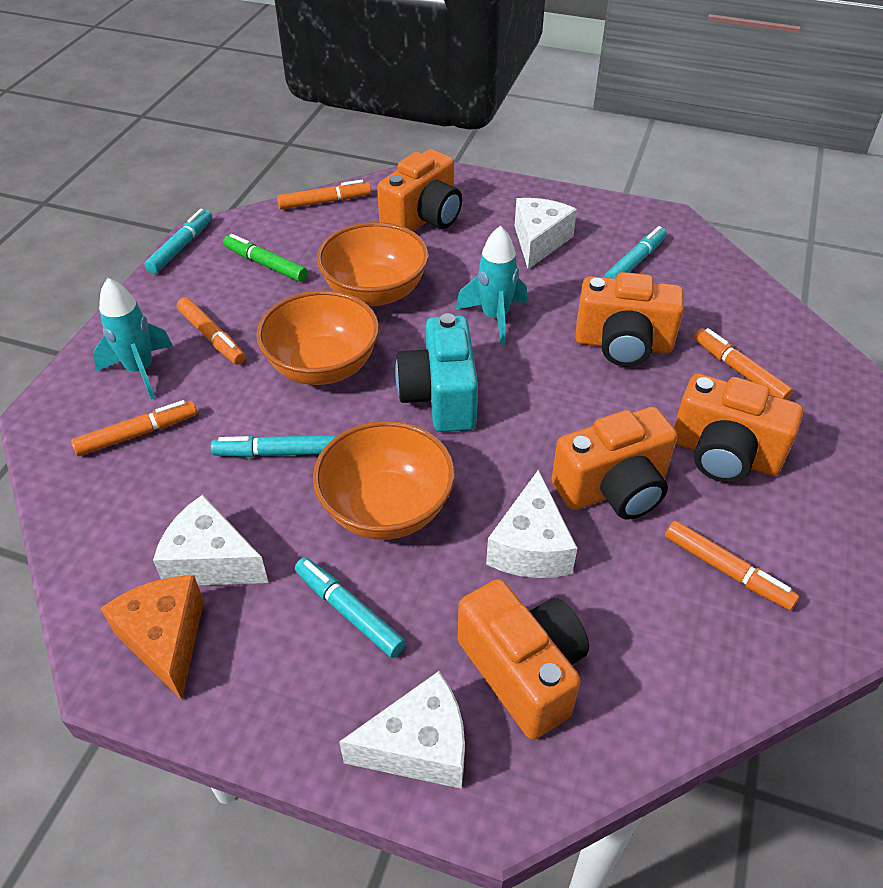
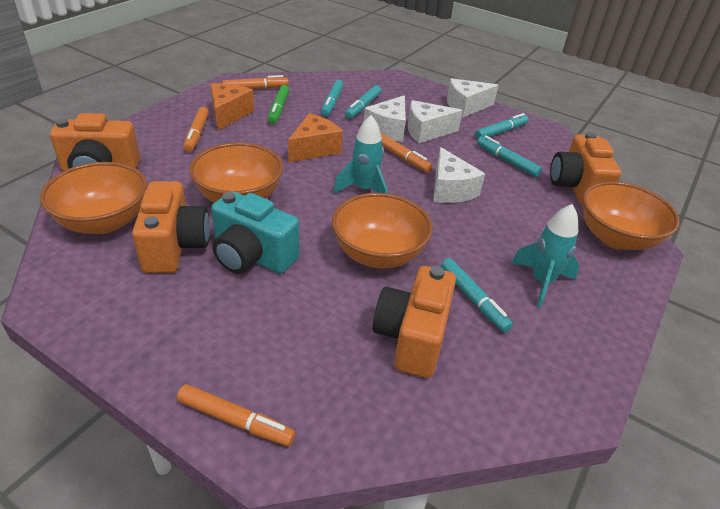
orange bowl: 3 -> 4
orange camera: 5 -> 4
orange cheese: 1 -> 2
orange marker: 5 -> 4
turquoise marker: 4 -> 5

